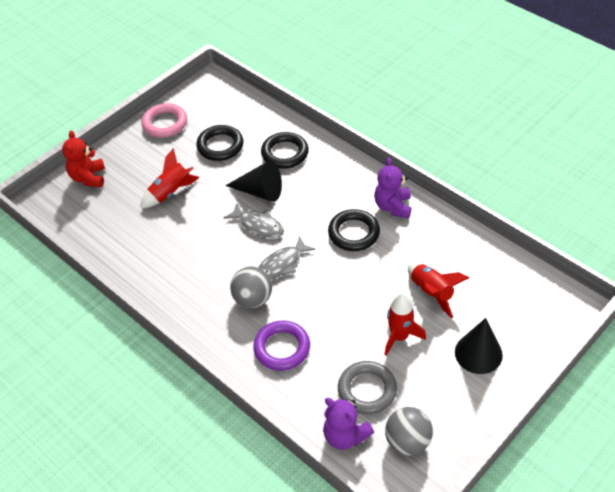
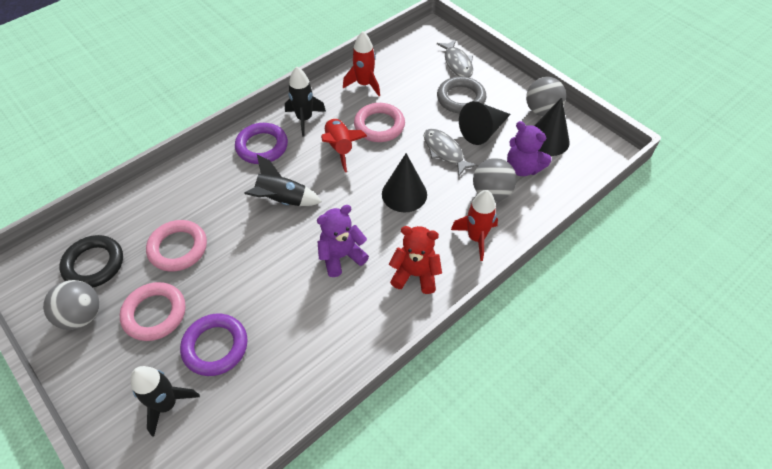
black cone: 2 -> 3
black ring: 3 -> 1
black rocket: 0 -> 3
grey ball: 2 -> 3
pink ring: 1 -> 3
purple ring: 1 -> 2

